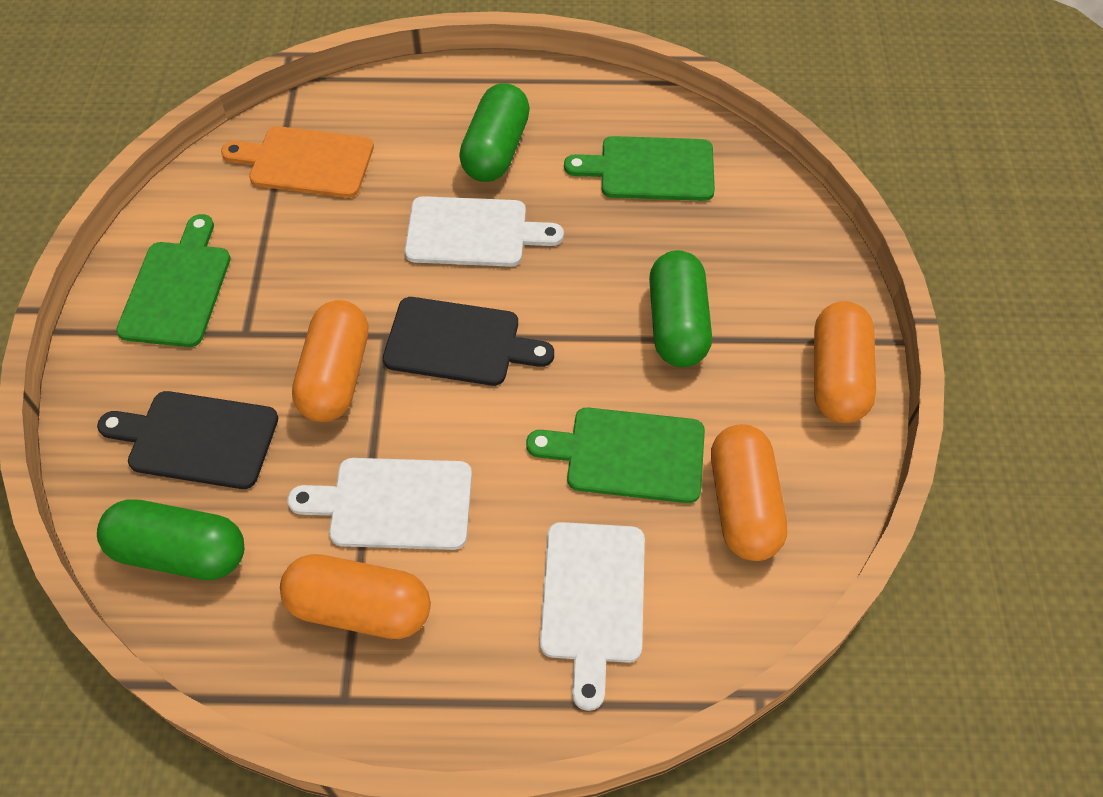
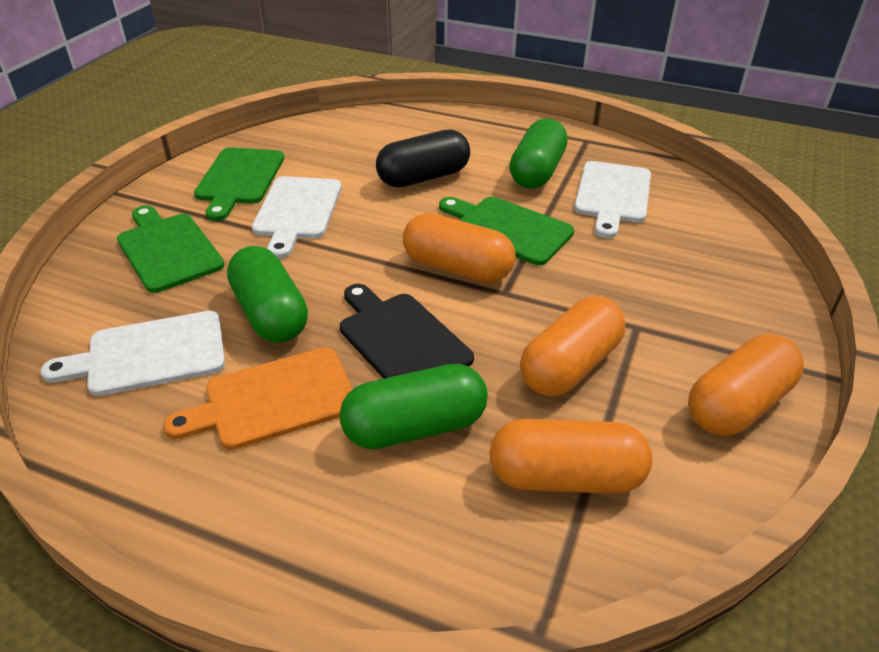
black capsule: 0 -> 1
black cutting board: 2 -> 1

